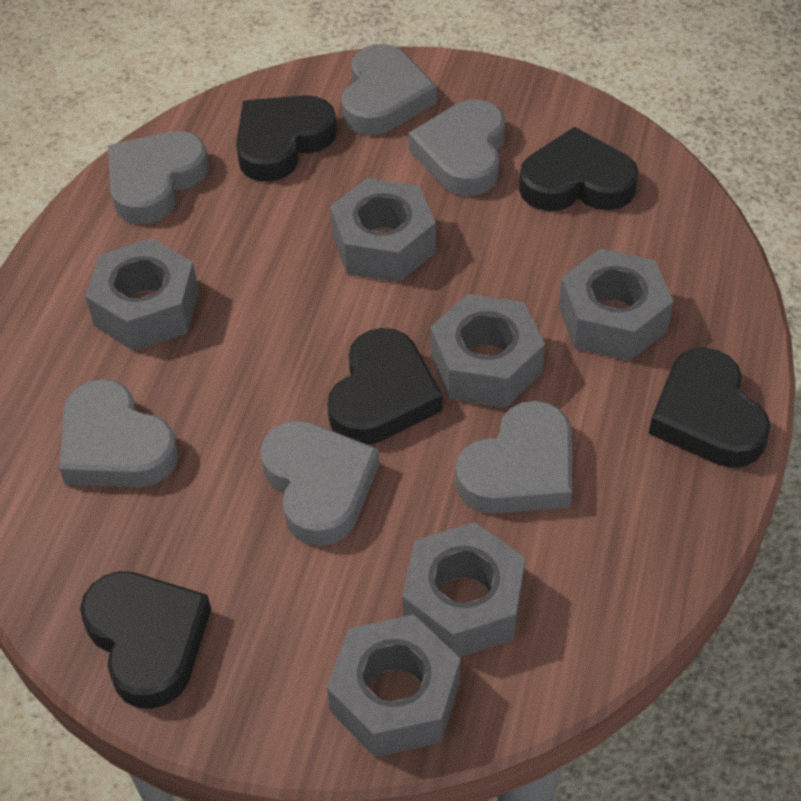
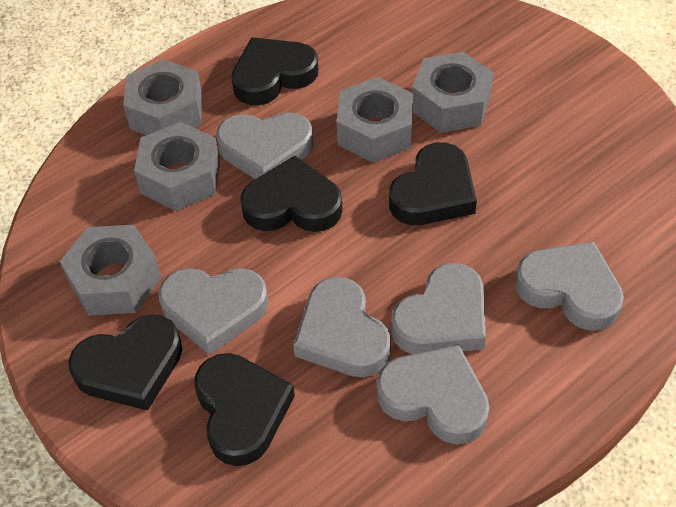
grey nut: 6 -> 5

